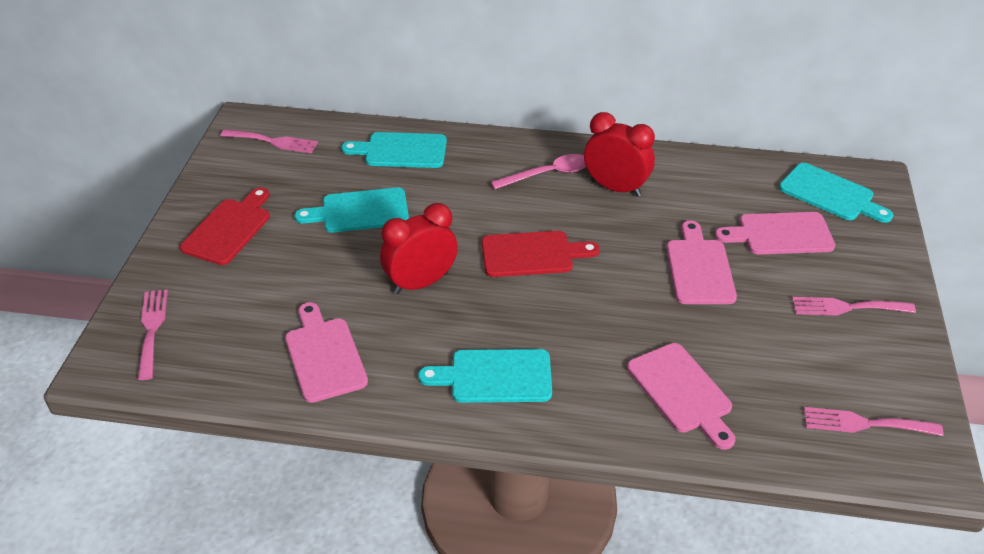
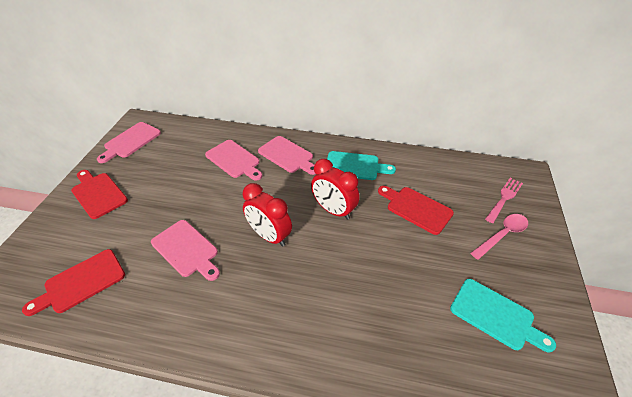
pink fork: 4 -> 1
red cutting board: 2 -> 3
turquoise cutting board: 4 -> 2

